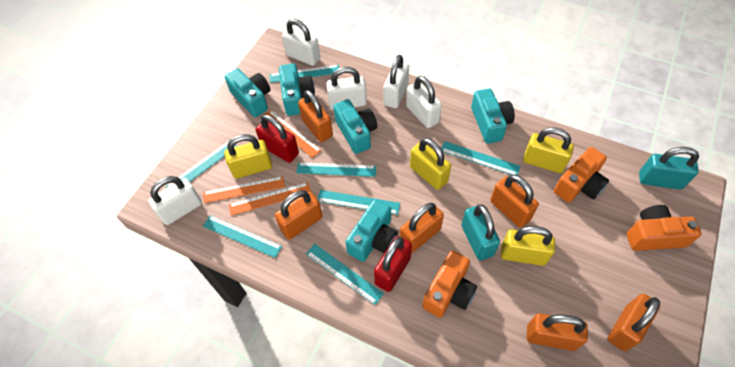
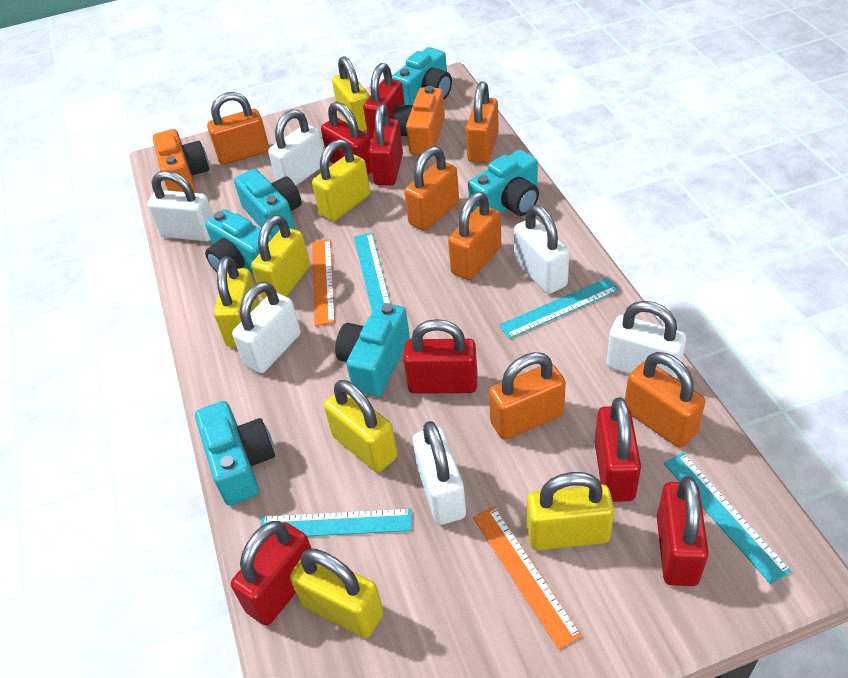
orange camera: 3 -> 2
orange ruler: 3 -> 2
red padlock: 2 -> 7
turquoise camera: 5 -> 6
turquoise padlock: 2 -> 0
turquoise ruler: 7 -> 4
white padlock: 5 -> 6
yellow padlock: 4 -> 7

